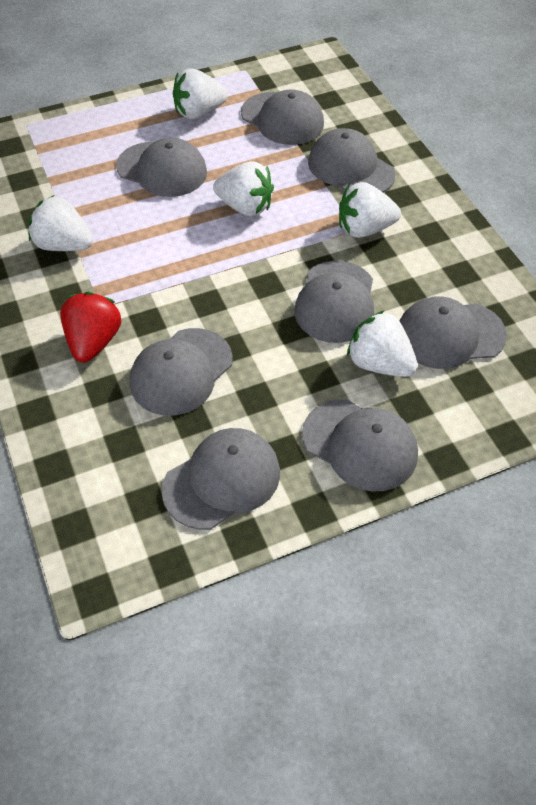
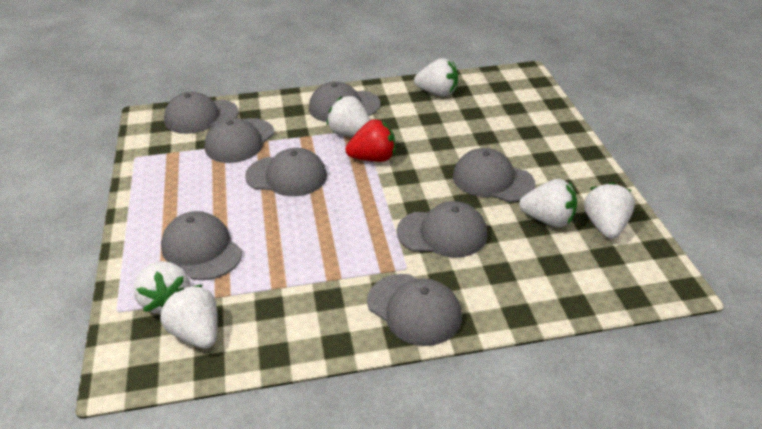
white strawberry: 5 -> 6

